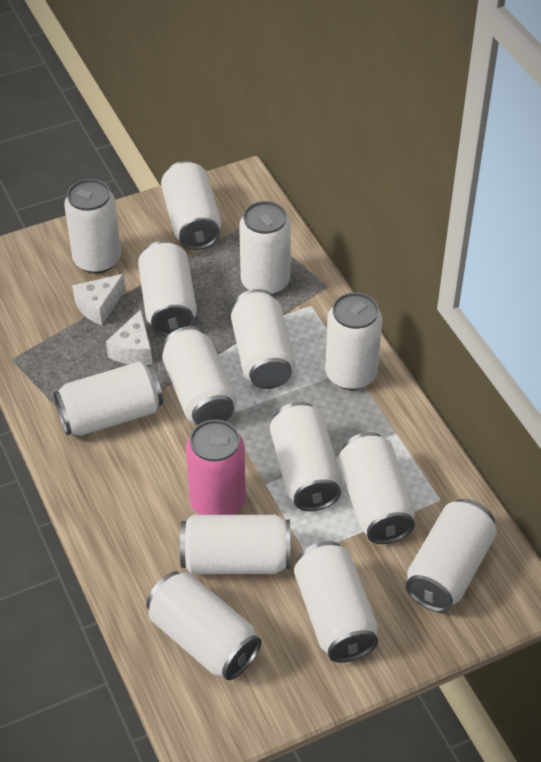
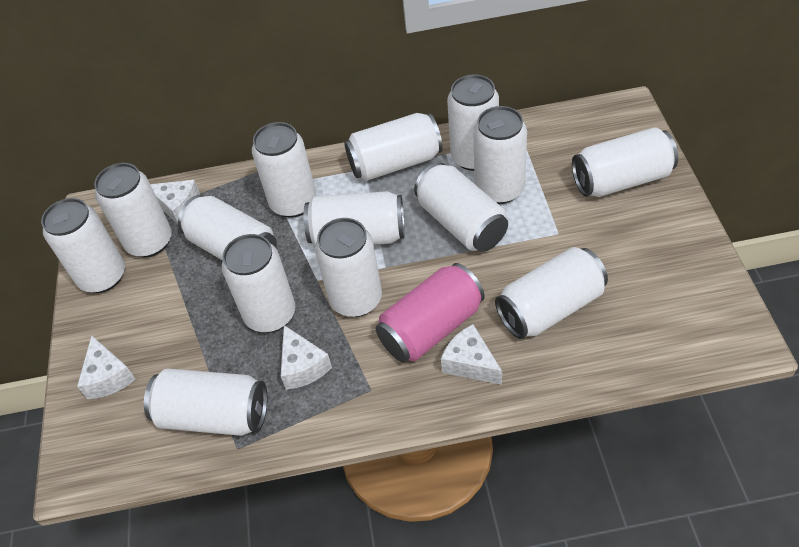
white cheese: 2 -> 4

